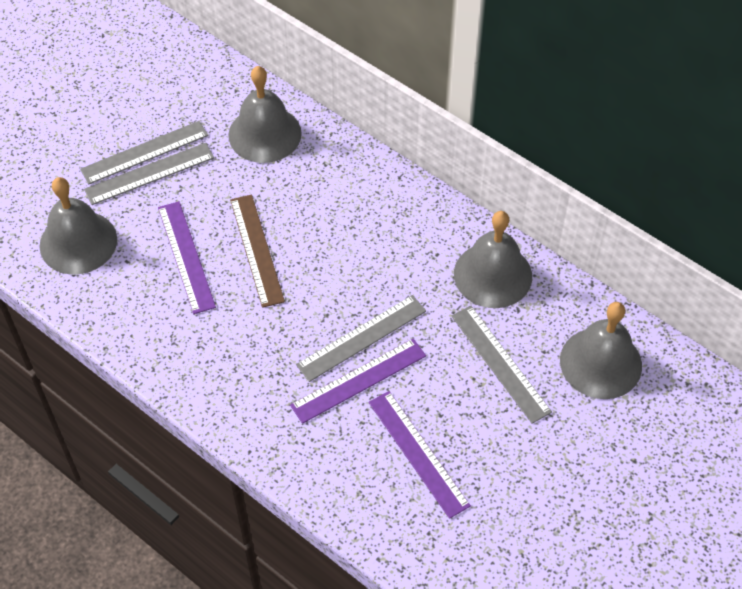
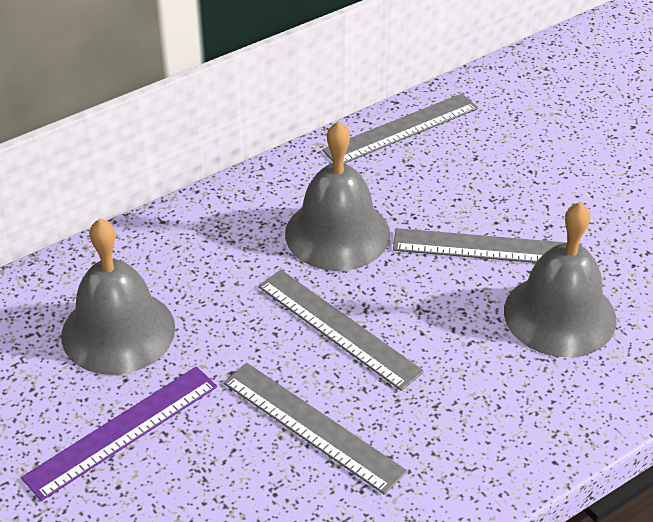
brown ruler: 1 -> 0
grey bell: 4 -> 3
purple ruler: 3 -> 1

